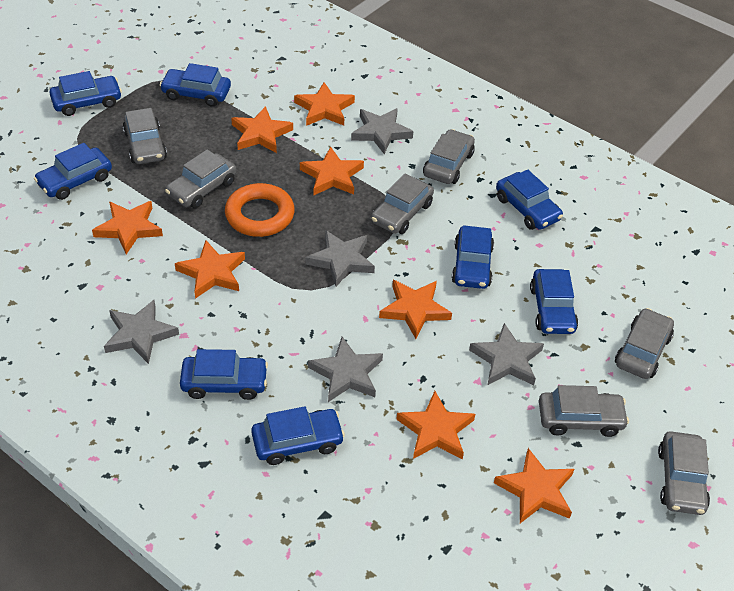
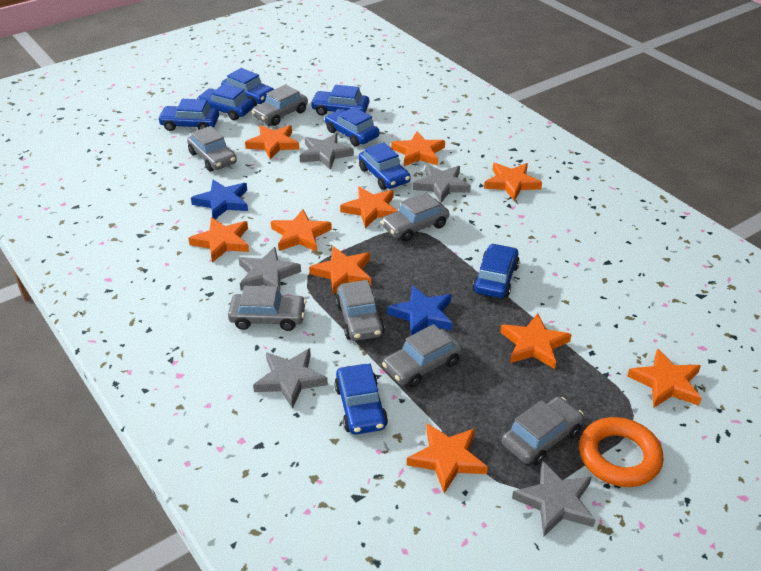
blue star: 0 -> 2
orange star: 8 -> 10

